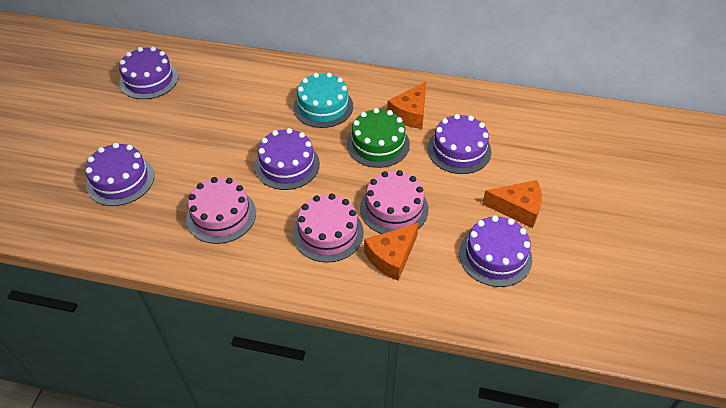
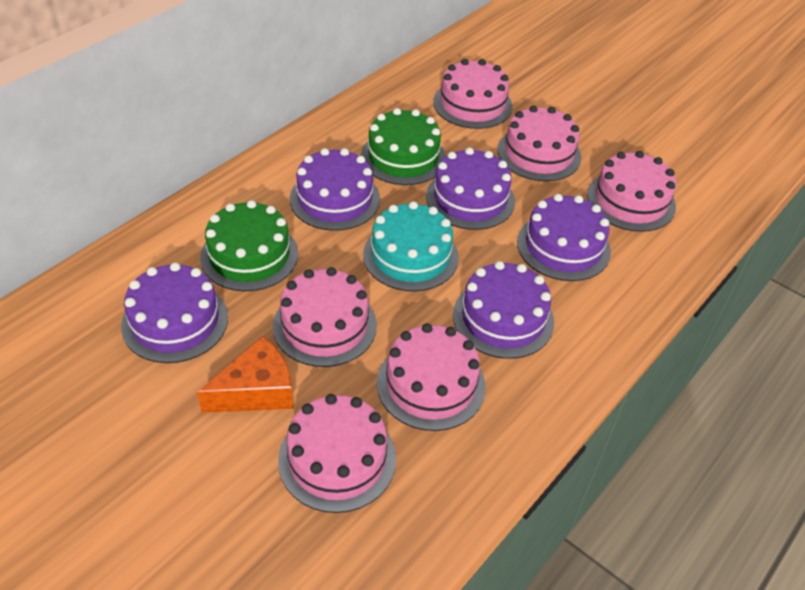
green cake: 1 -> 2
orange cheese: 3 -> 1
pink cake: 3 -> 6

